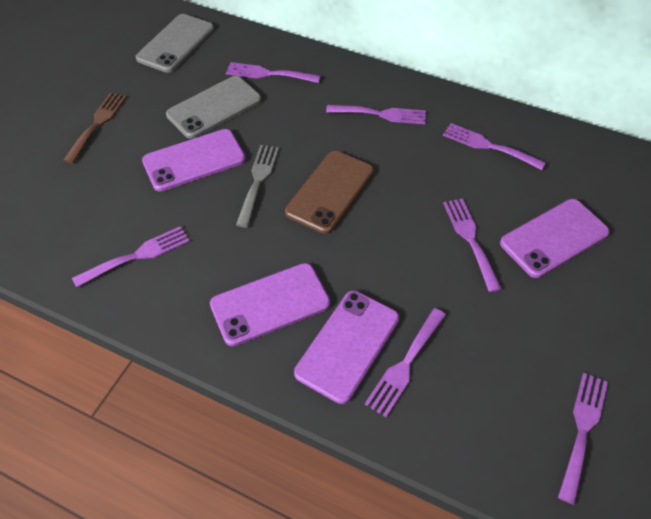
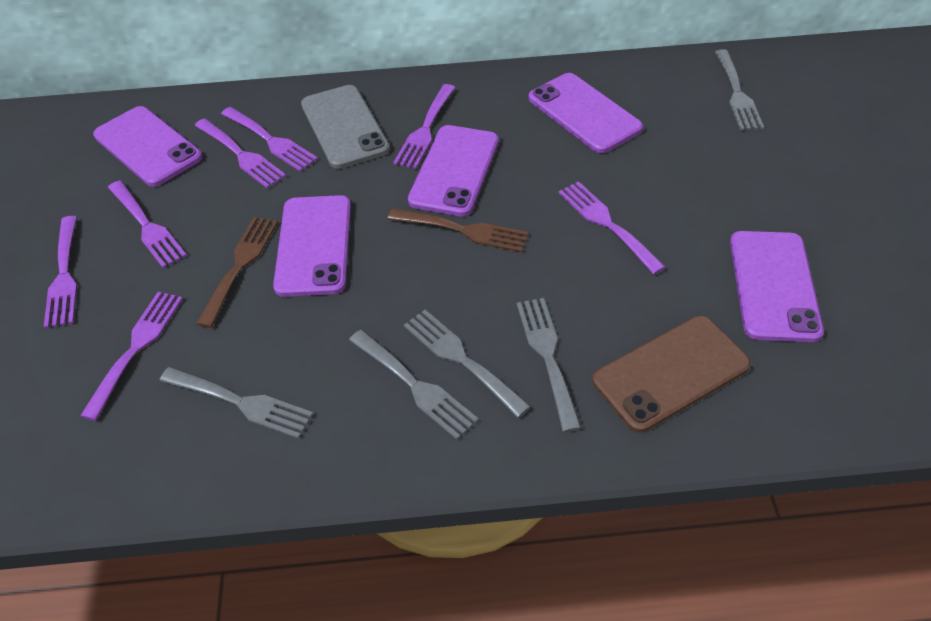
brown fork: 1 -> 2
grey fork: 1 -> 5
grey phone: 2 -> 1
purple phone: 4 -> 5

